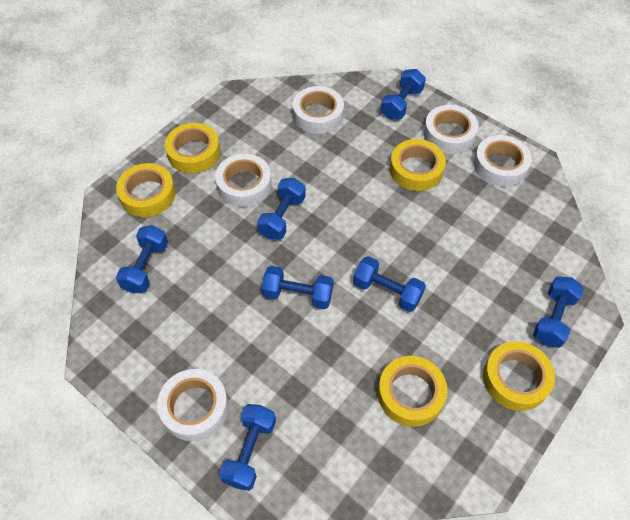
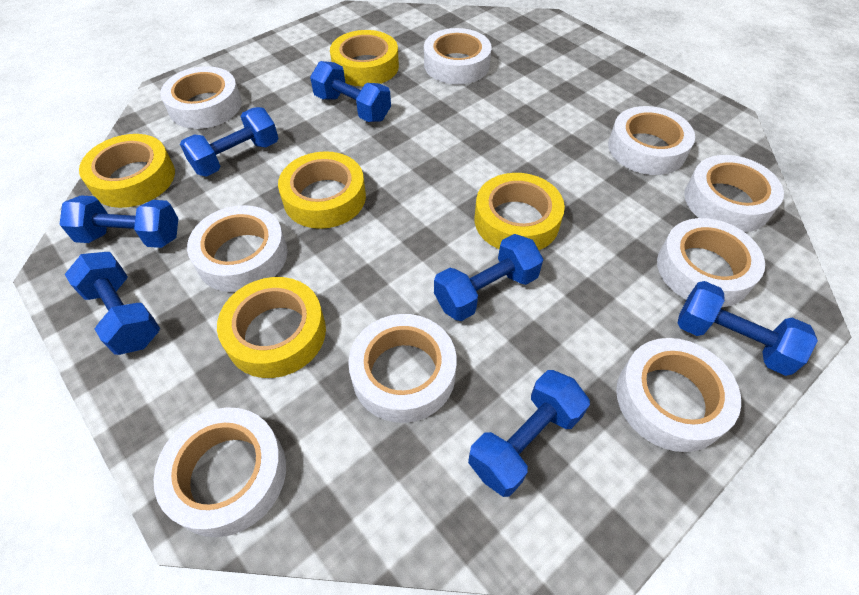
white tape: 5 -> 9

